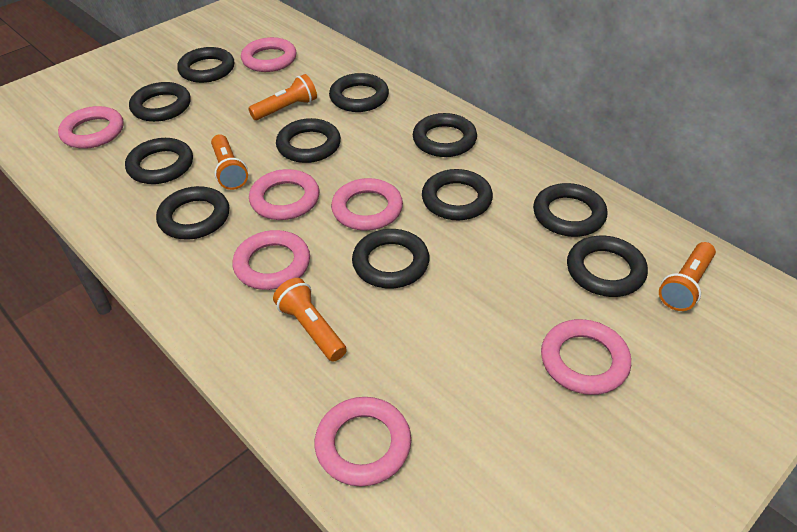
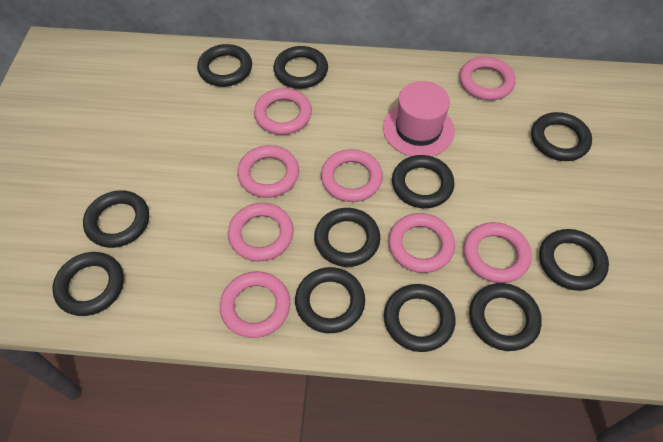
orange flashlight: 4 -> 0
pink hat: 0 -> 1
pink ring: 7 -> 8

